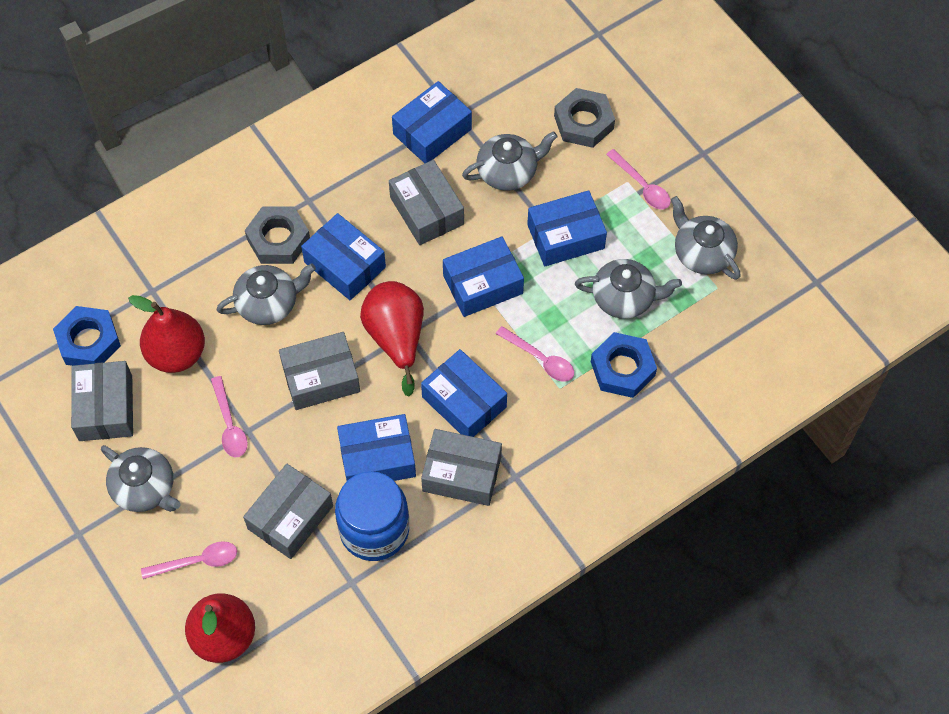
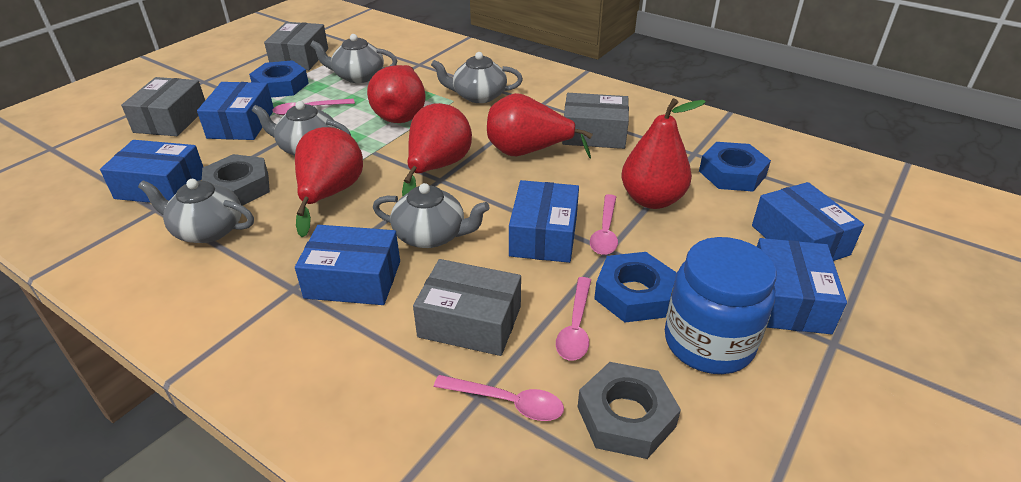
blue nut: 2 -> 3
grey box: 5 -> 4
red pear: 3 -> 5

